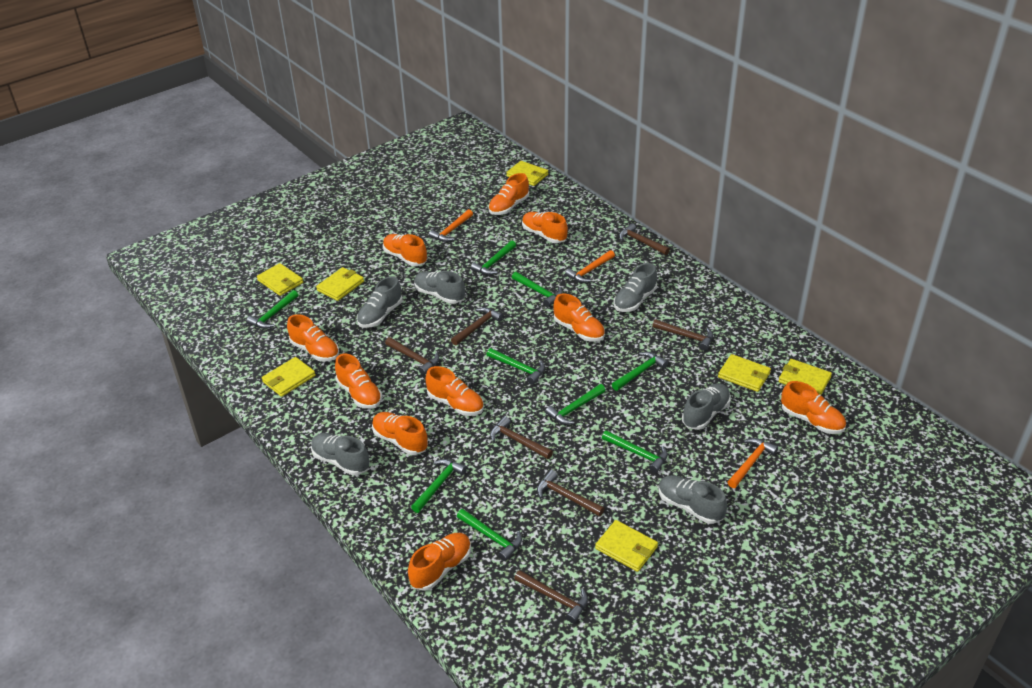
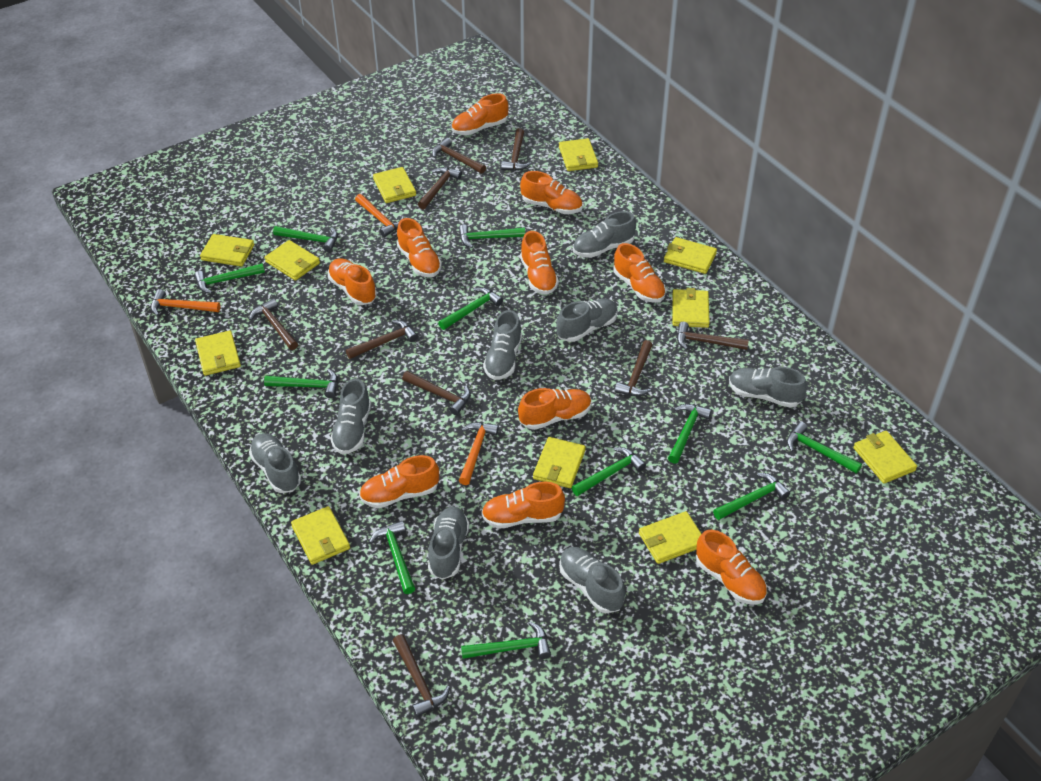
brown hammer: 7 -> 9
green hammer: 9 -> 11
grey shoe: 6 -> 8
yellow wallet: 7 -> 11

